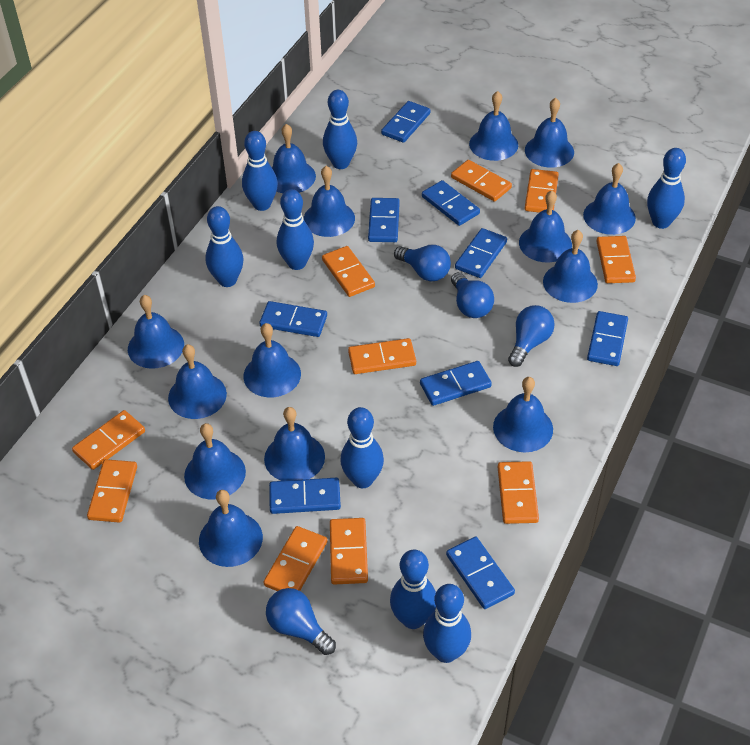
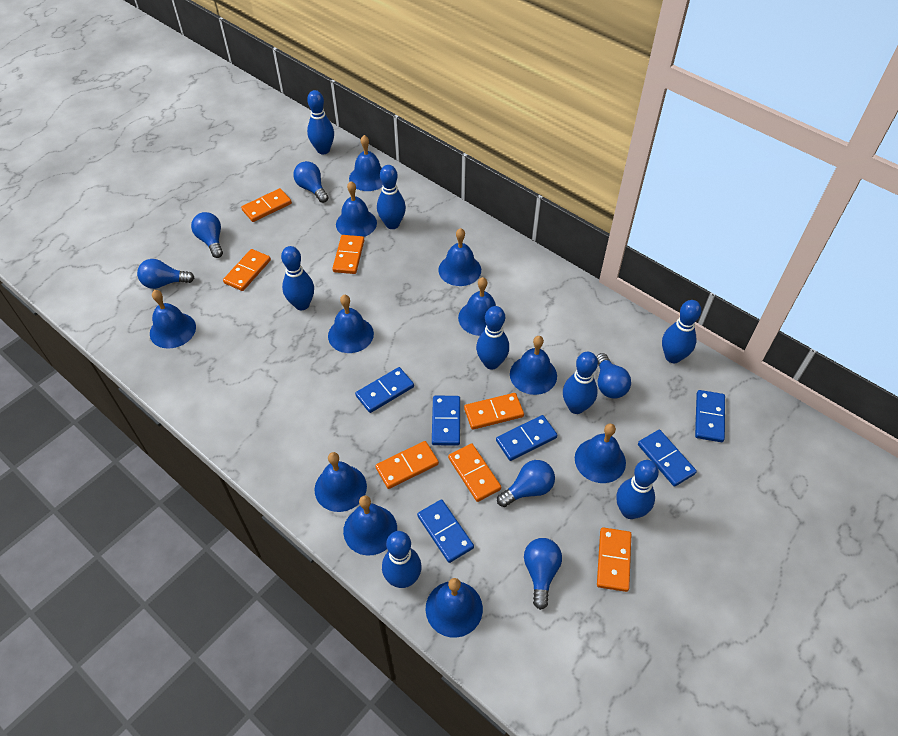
blue bell: 14 -> 11
blue domino: 9 -> 6
blue light bulb: 4 -> 6
orange domino: 10 -> 7

